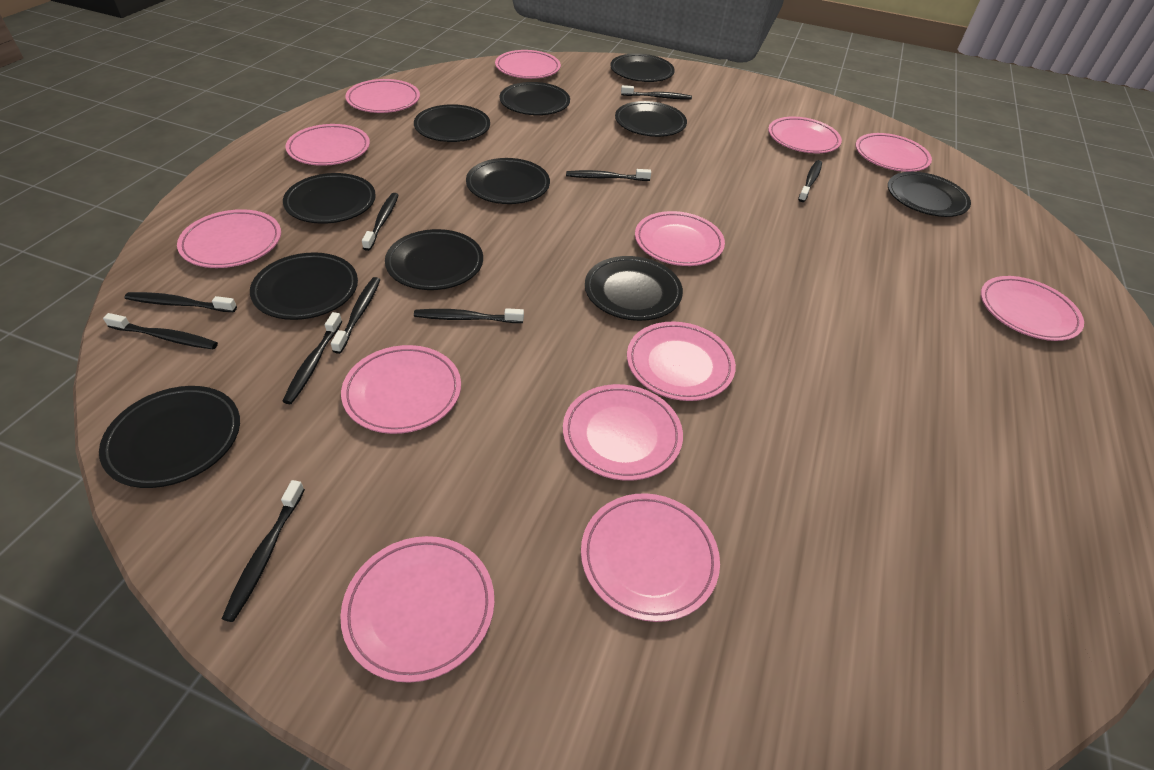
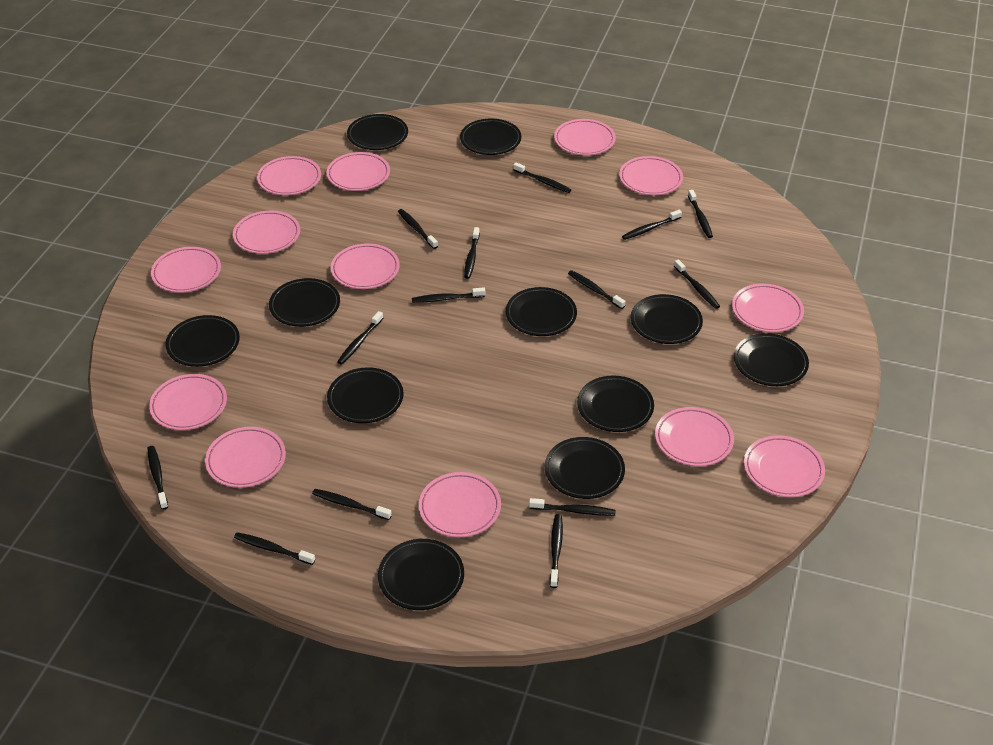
black toothbrush: 10 -> 14

